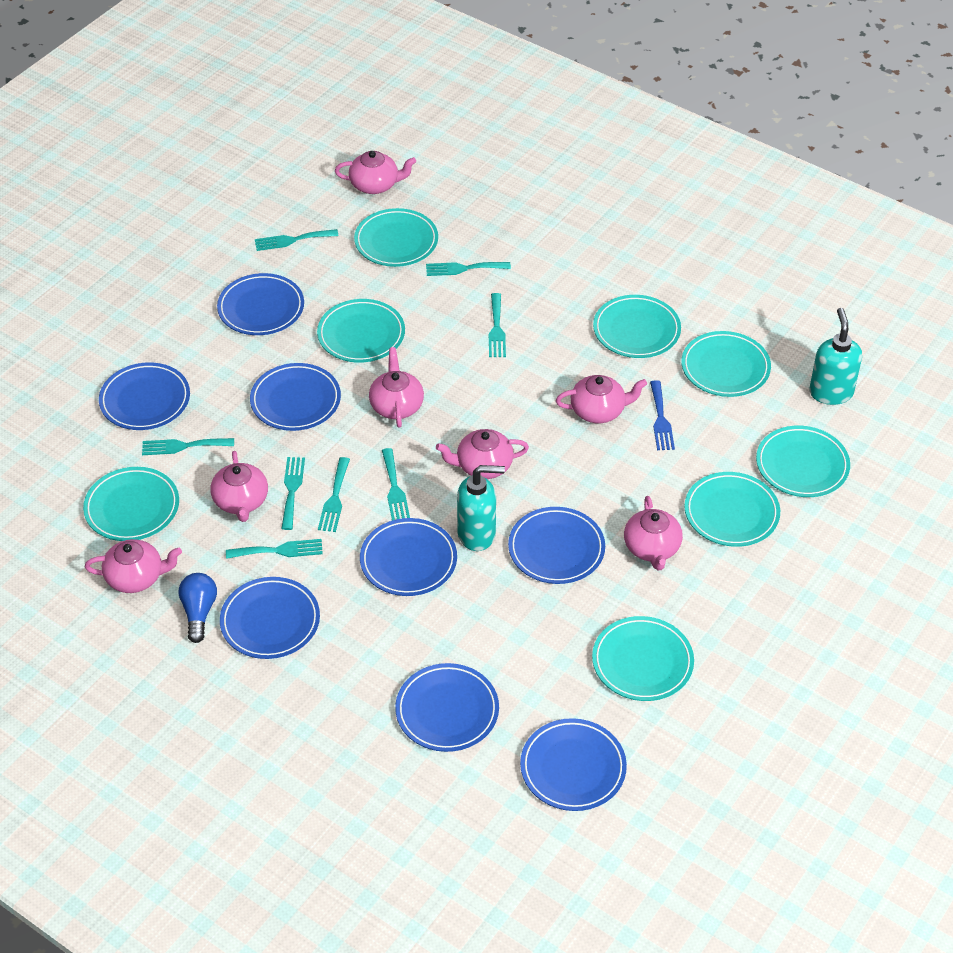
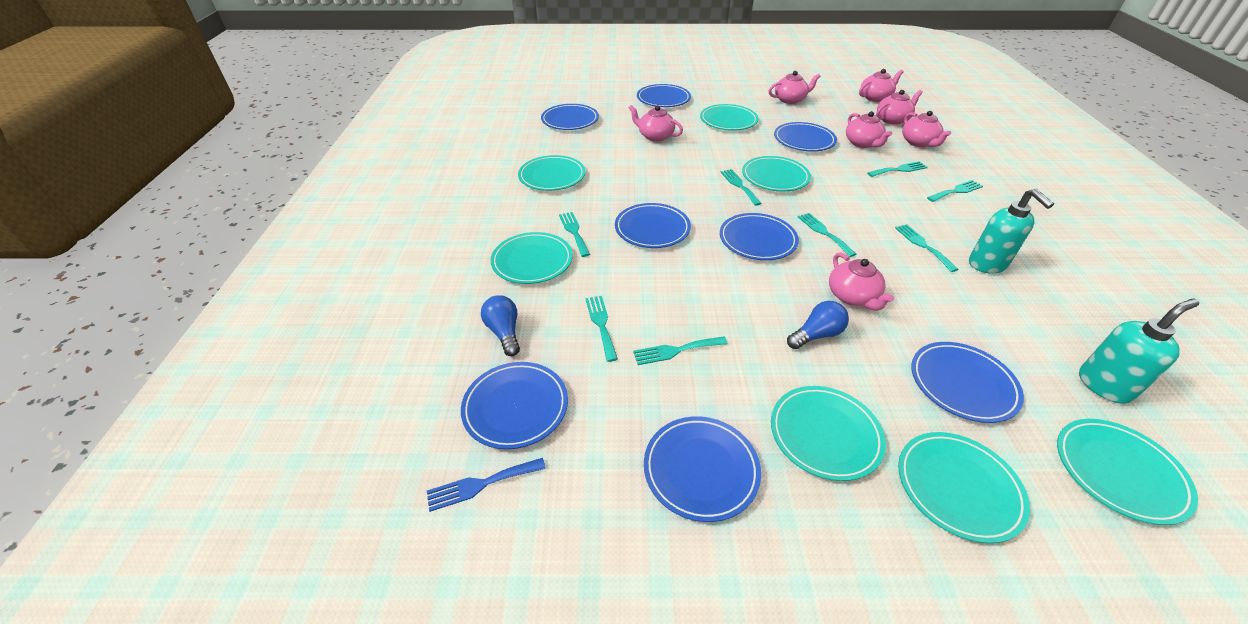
blue light bulb: 1 -> 2
turquoise plate: 8 -> 7

